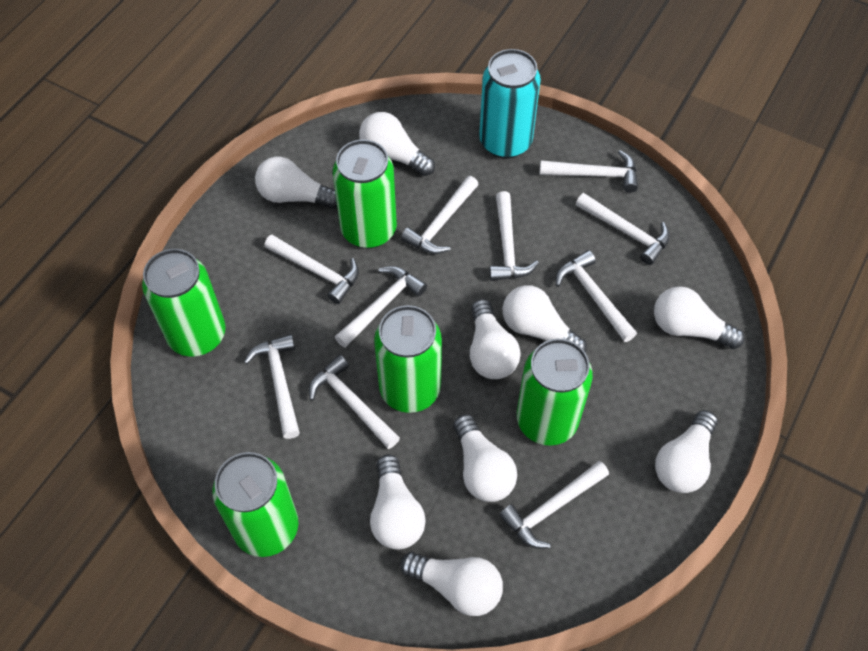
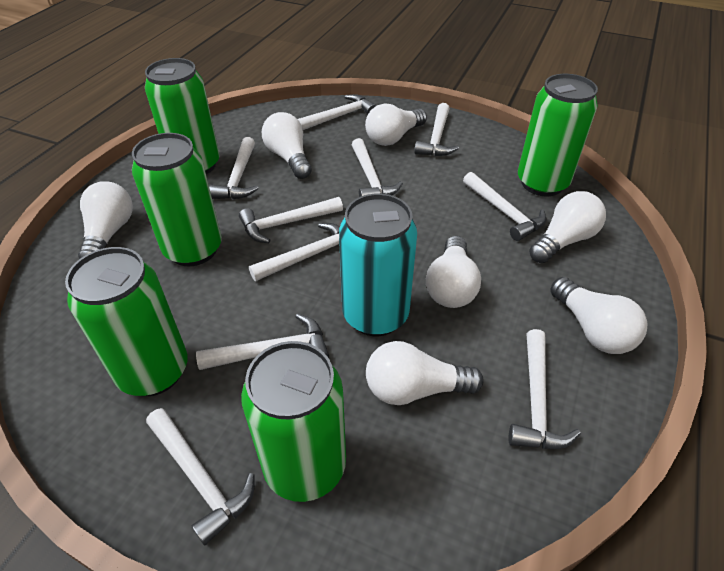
white light bulb: 9 -> 7

